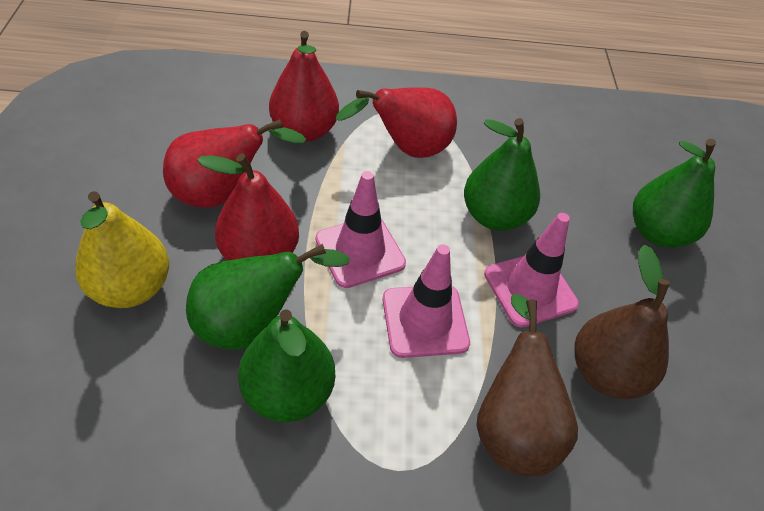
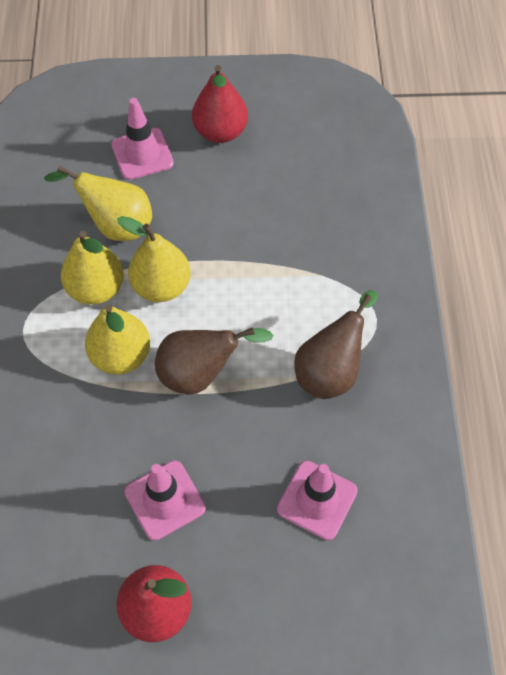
green pear: 4 -> 0
red pear: 4 -> 2
yellow pear: 1 -> 4

